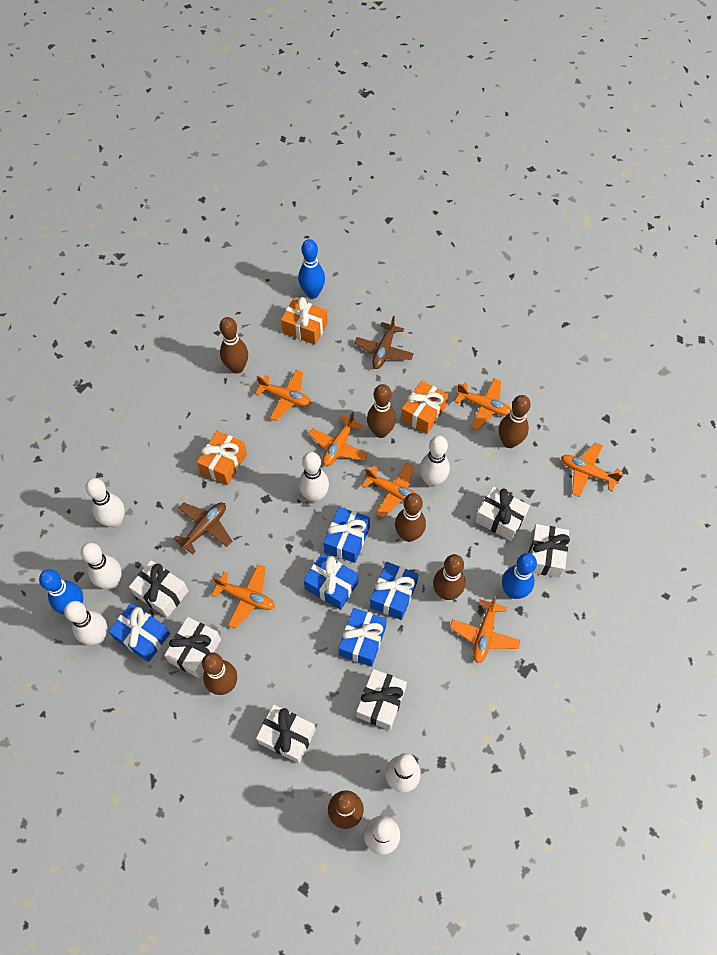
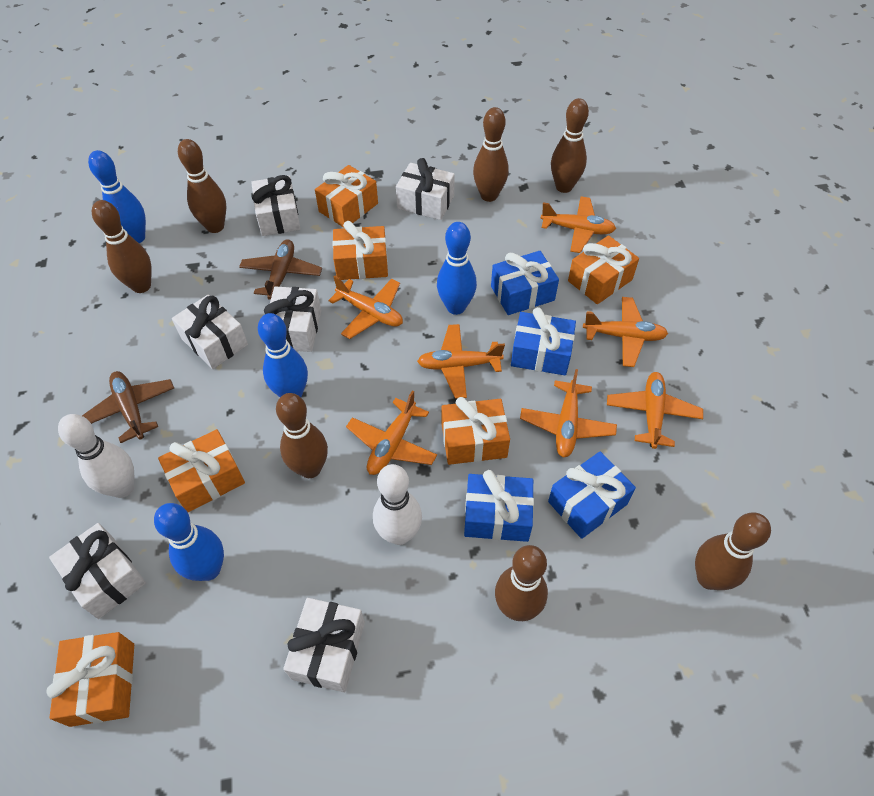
blue bowling pin: 3 -> 4
blue gift: 5 -> 4
orange gift: 3 -> 6
white bowling pin: 7 -> 2

